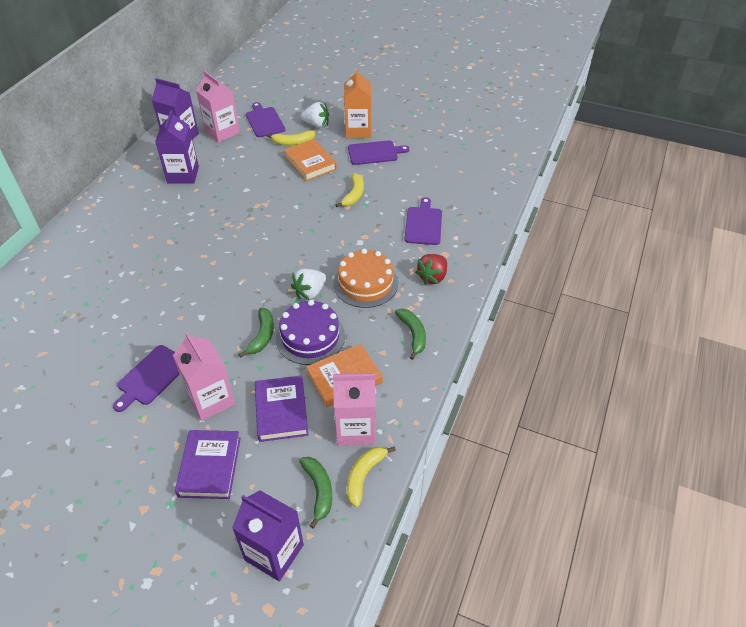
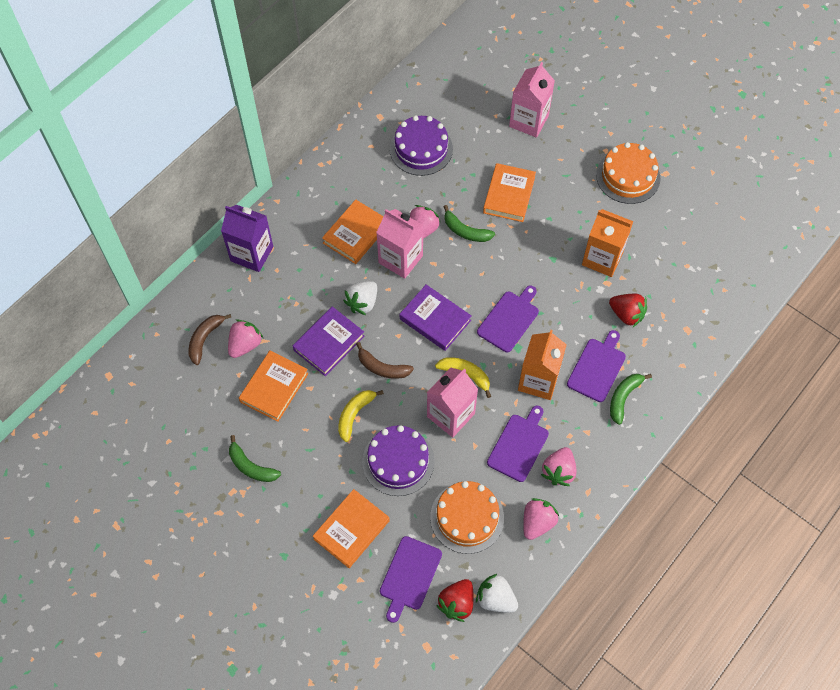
brown banana: 0 -> 2
orange book: 2 -> 4
orange cake: 1 -> 2
orange carton: 1 -> 2
pink strawberry: 0 -> 4
purple cake: 1 -> 2
purple carton: 3 -> 1
red strawberry: 1 -> 2
yellow banana: 3 -> 2

